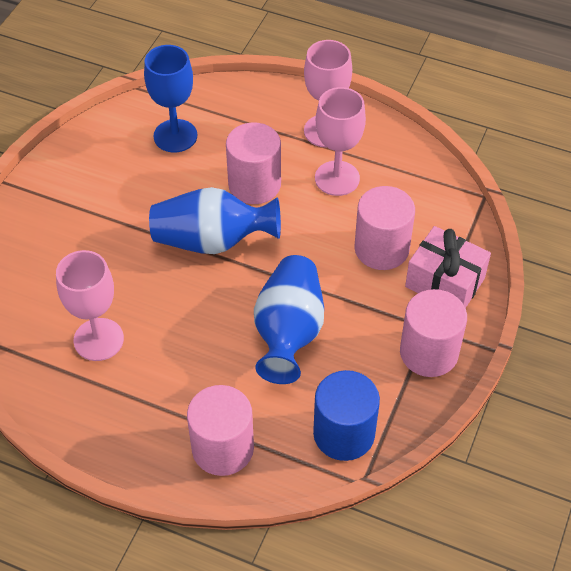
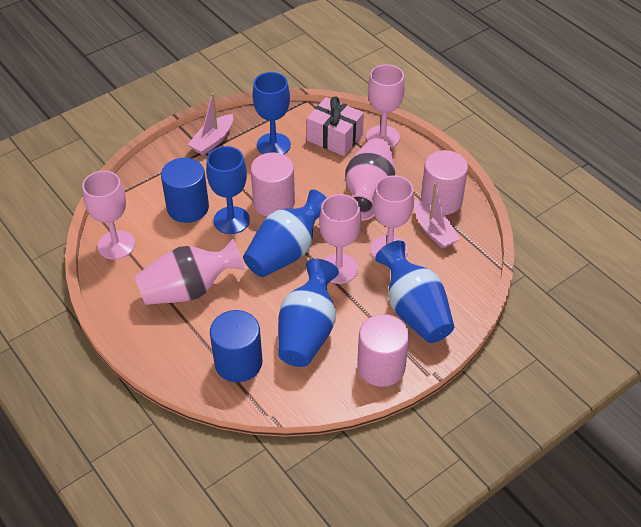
blue cylinder: 1 -> 2
blue goblet: 1 -> 2
blue vase: 2 -> 3
pink boat: 0 -> 2
pink cylinder: 4 -> 3
pink goblet: 3 -> 4
pink vase: 0 -> 2

